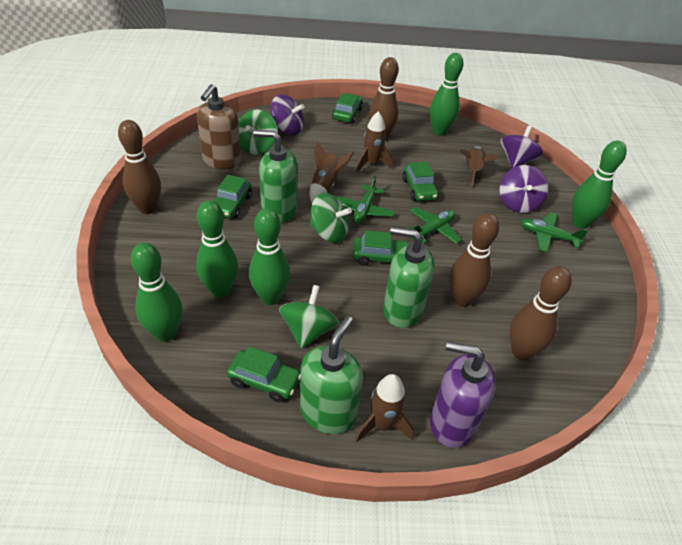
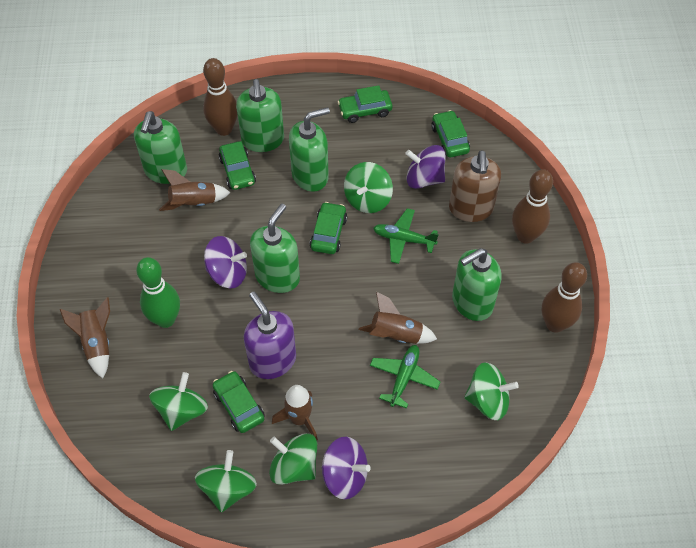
brown bowling pin: 4 -> 3
green bowling pin: 5 -> 1
green plane: 3 -> 2
green soap dispenser: 3 -> 5
green spinning top: 3 -> 5

